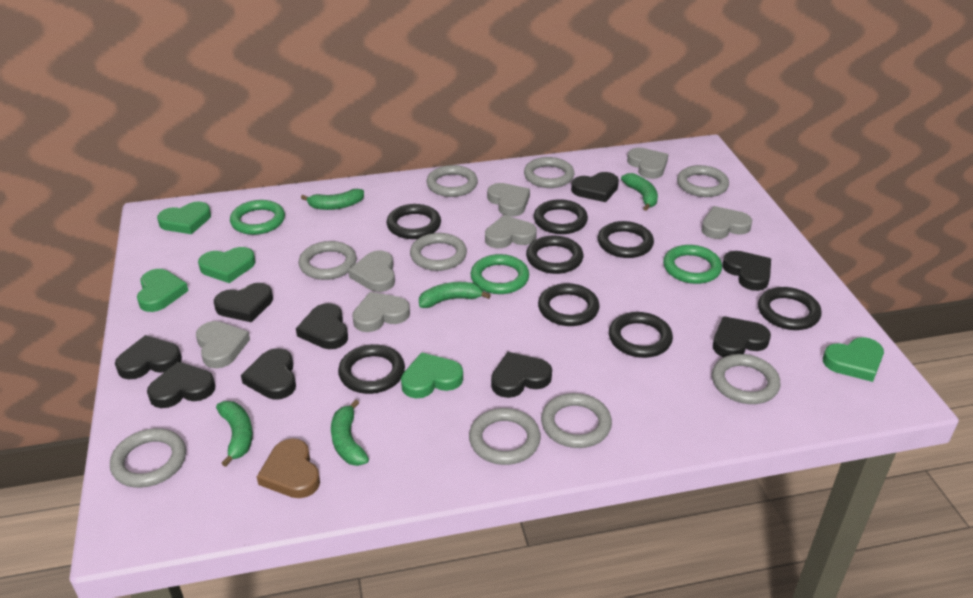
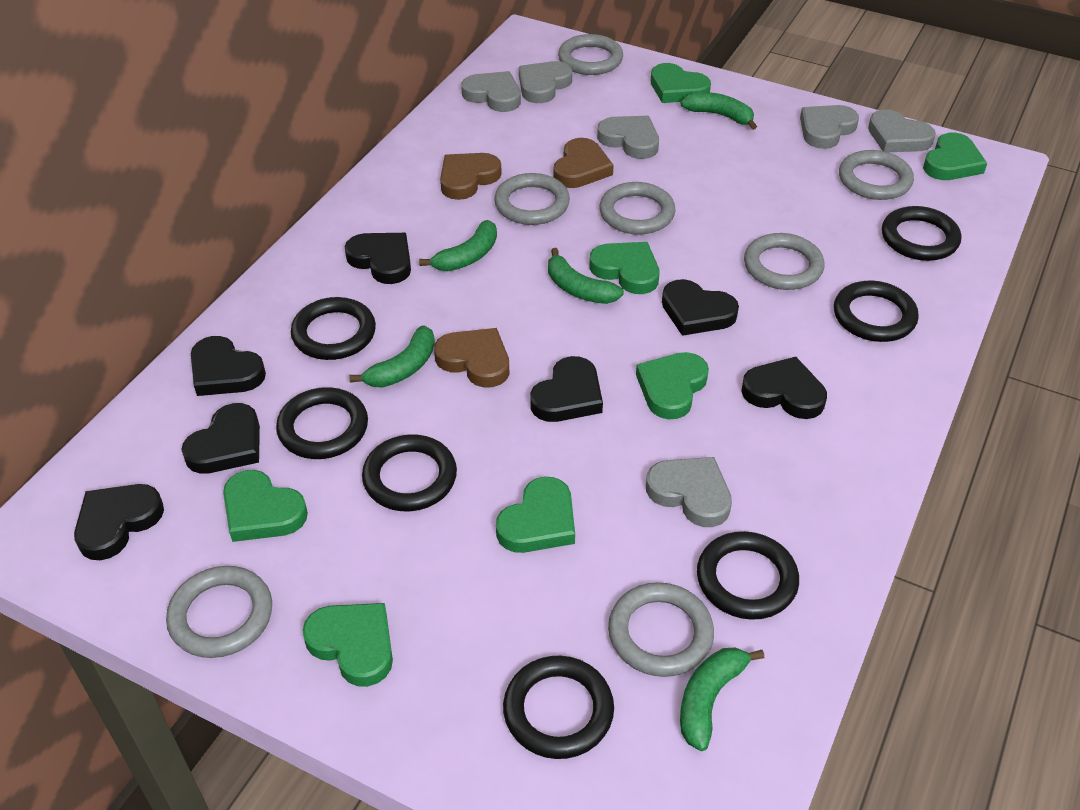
black heart: 9 -> 7
black ring: 8 -> 7
brown heart: 1 -> 3
green heart: 5 -> 7
green ring: 3 -> 0
grey heart: 7 -> 6
grey ring: 9 -> 7

